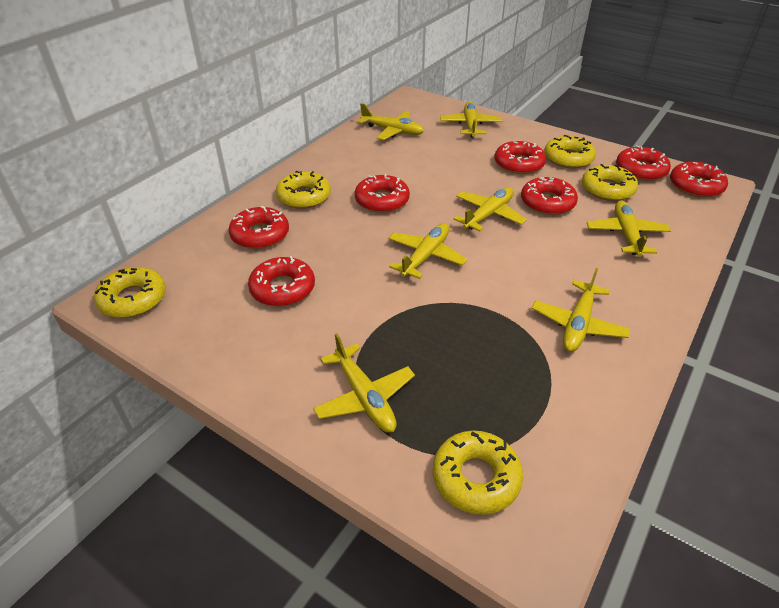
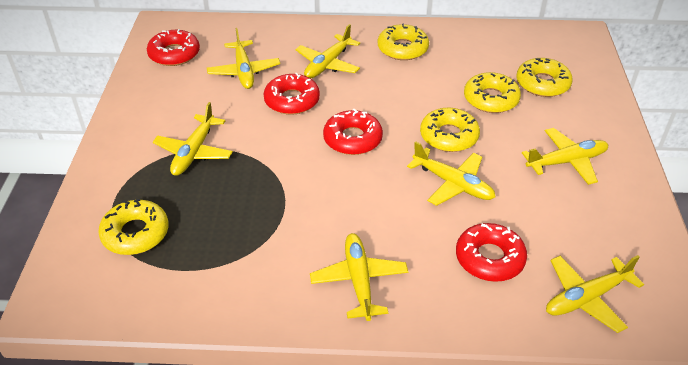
red donut: 7 -> 4

